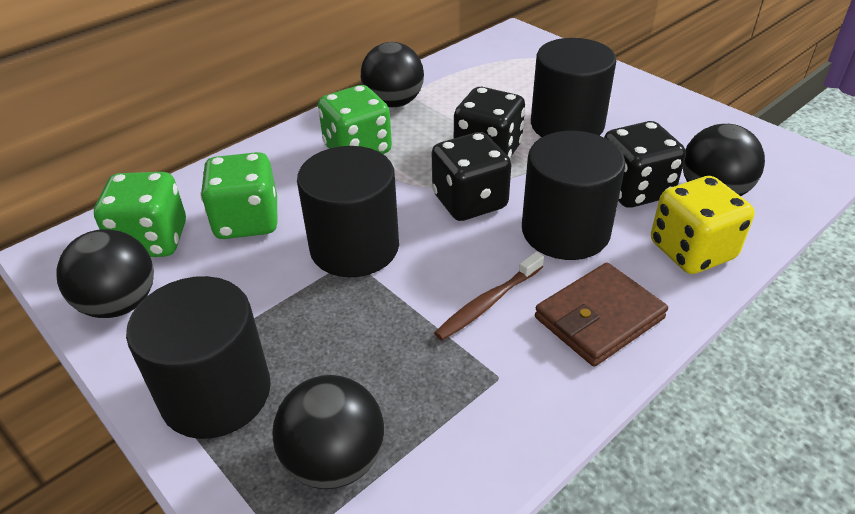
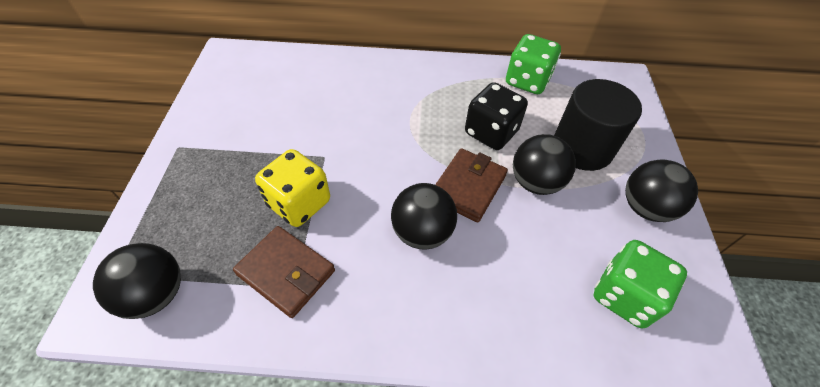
black cylinder: 4 -> 1
black dice: 3 -> 1
brown toothbrush: 1 -> 0
brown wallet: 1 -> 2
green dice: 3 -> 2

